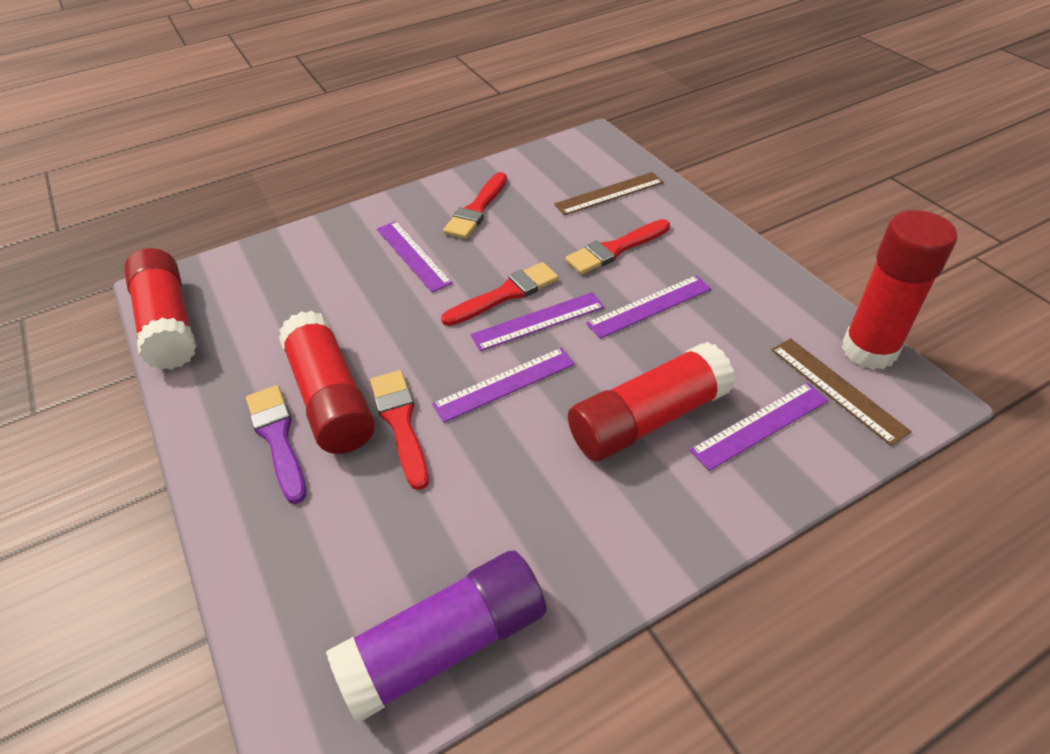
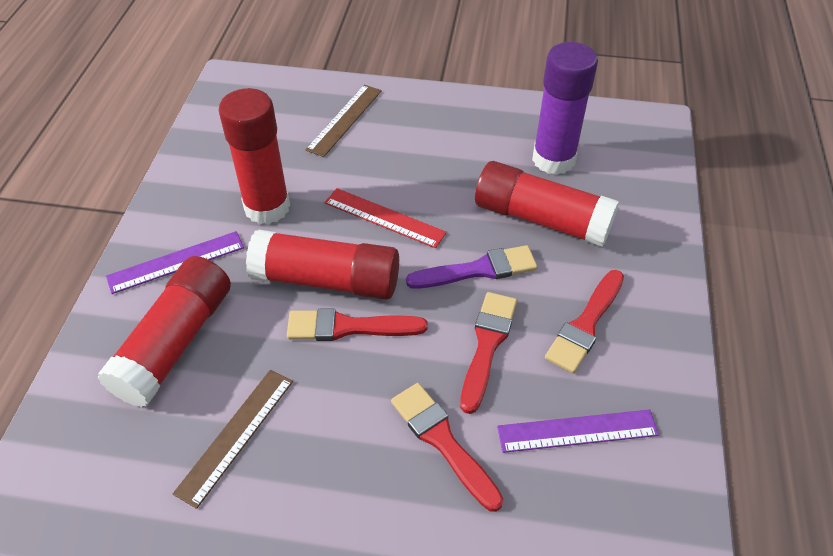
purple ruler: 5 -> 2
red ruler: 0 -> 1

